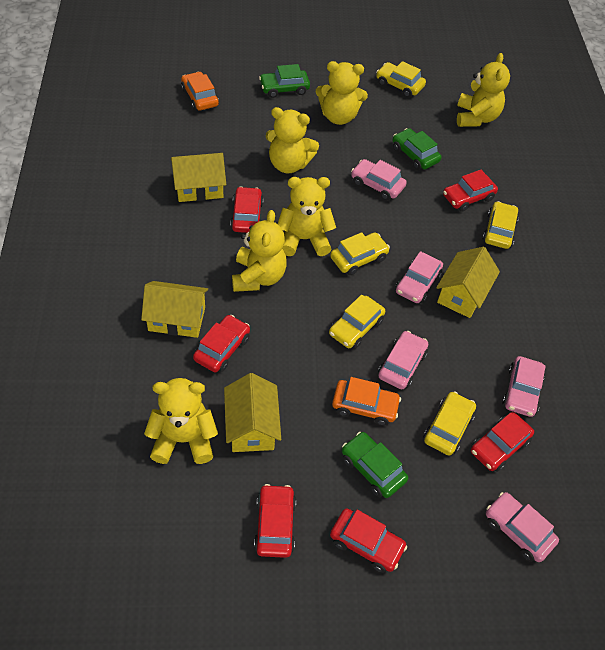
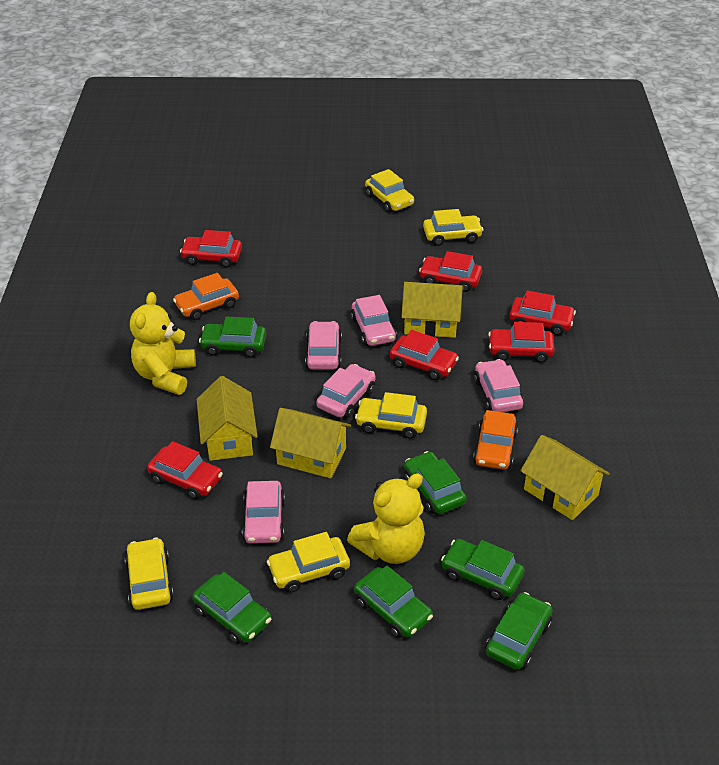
green car: 3 -> 6
yellow teddy bear: 6 -> 2

